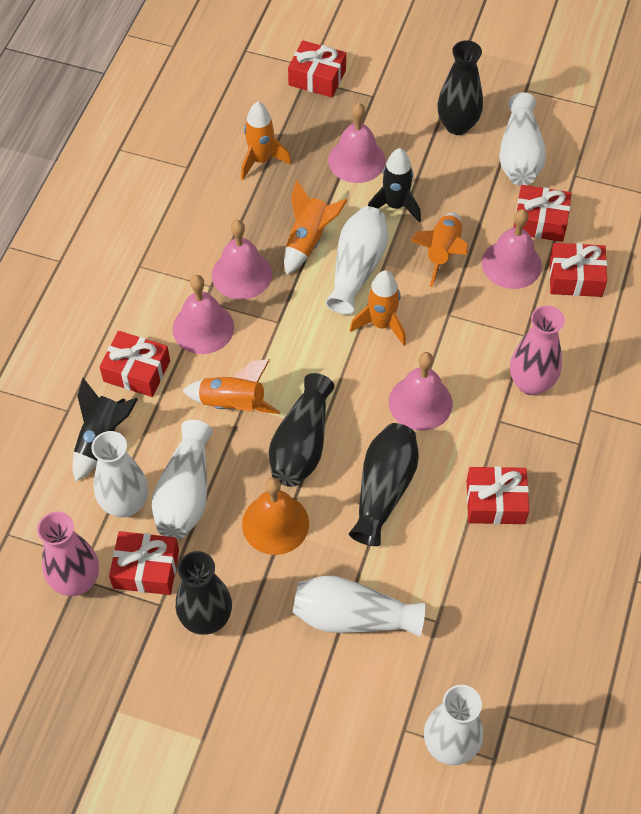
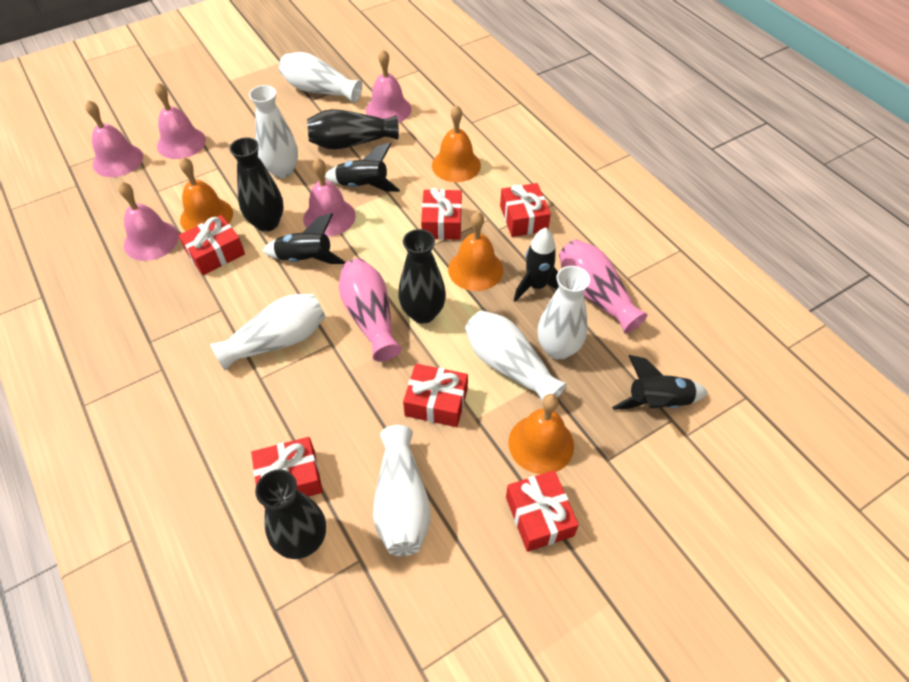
black rocket: 2 -> 4
orange bell: 1 -> 4
orange rocket: 5 -> 0

